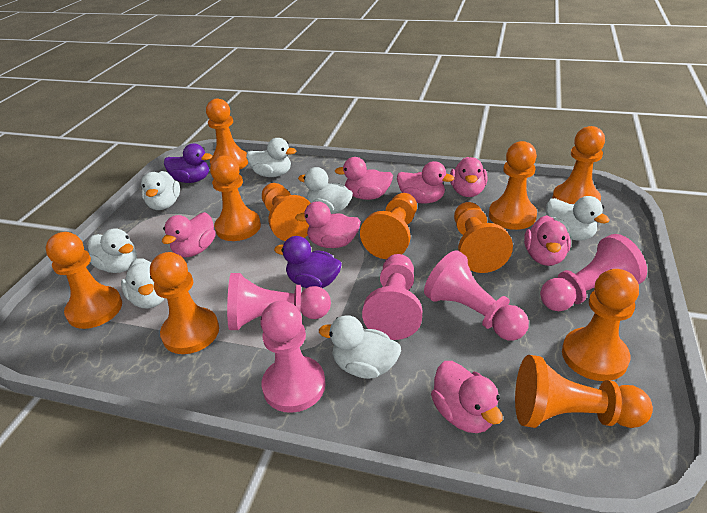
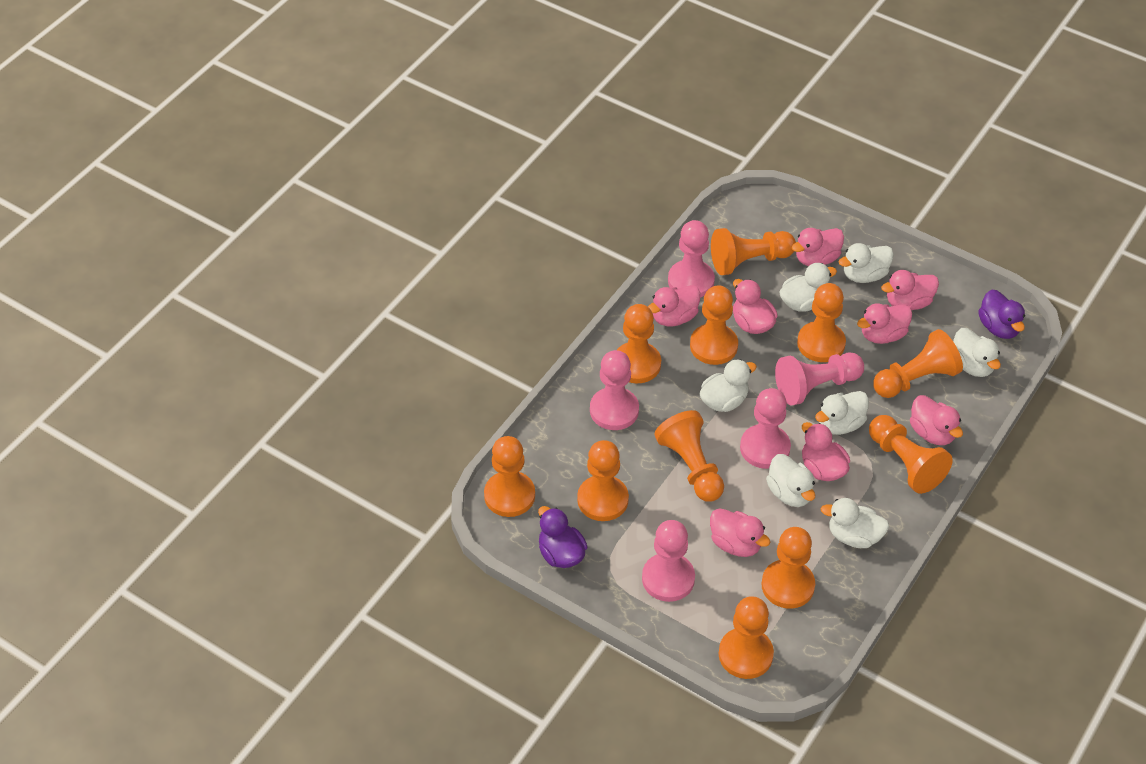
pink duck: 7 -> 8

